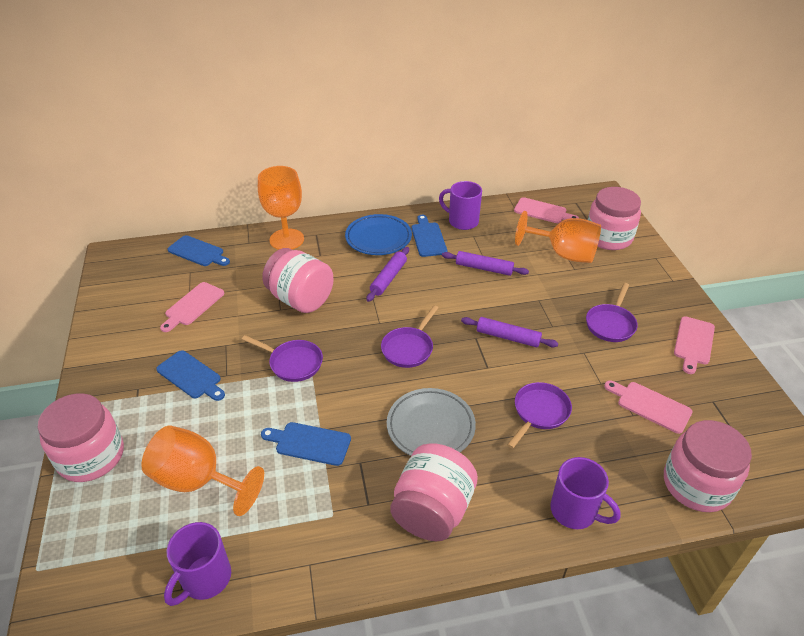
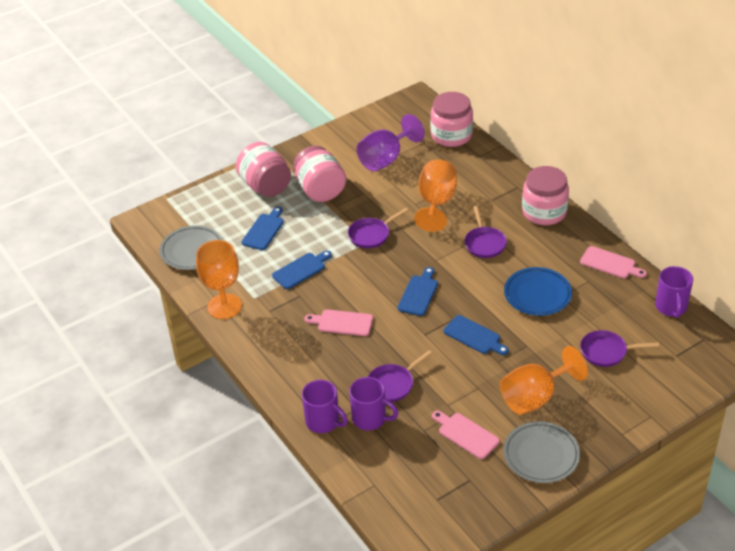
grey plate: 1 -> 2
pink cutting board: 4 -> 3
pink jar: 5 -> 4
purple goblet: 0 -> 1
purple rolling pin: 3 -> 0

